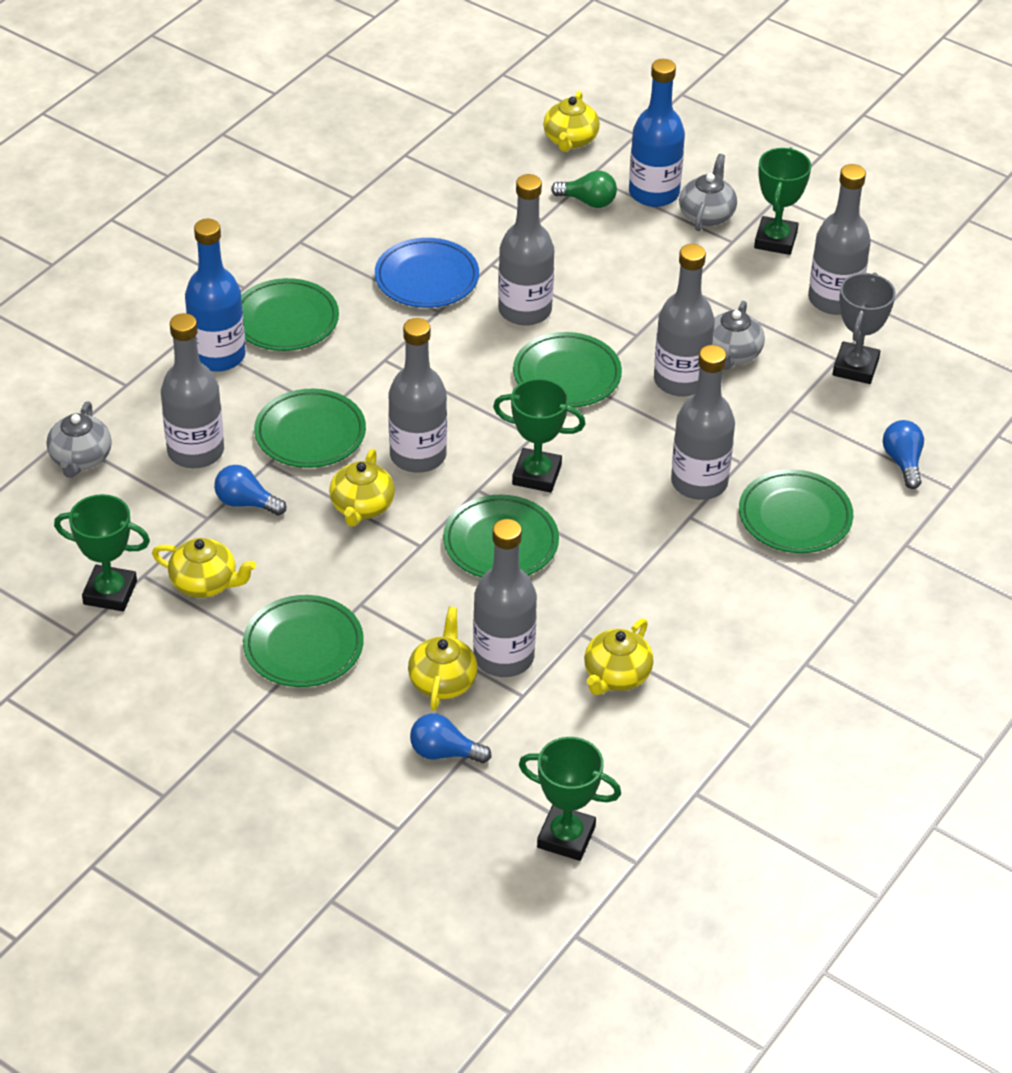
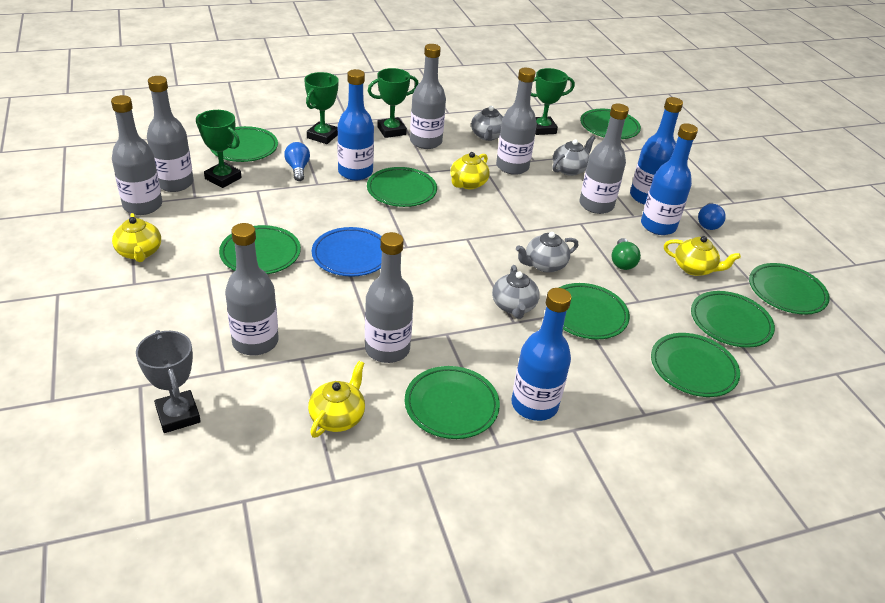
blue bottle: 2 -> 4
blue light bulb: 3 -> 2
green plate: 6 -> 9
grey teapot: 3 -> 4
yellow teapot: 5 -> 4

